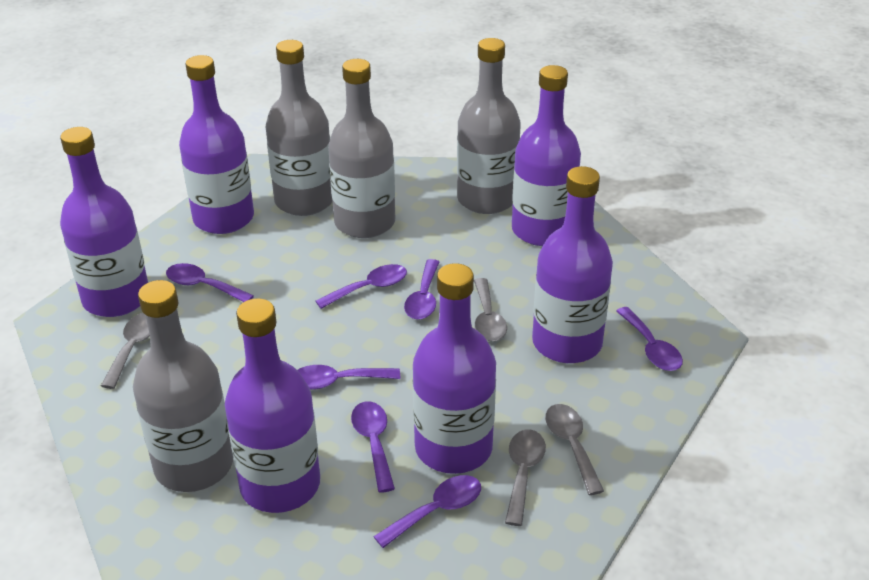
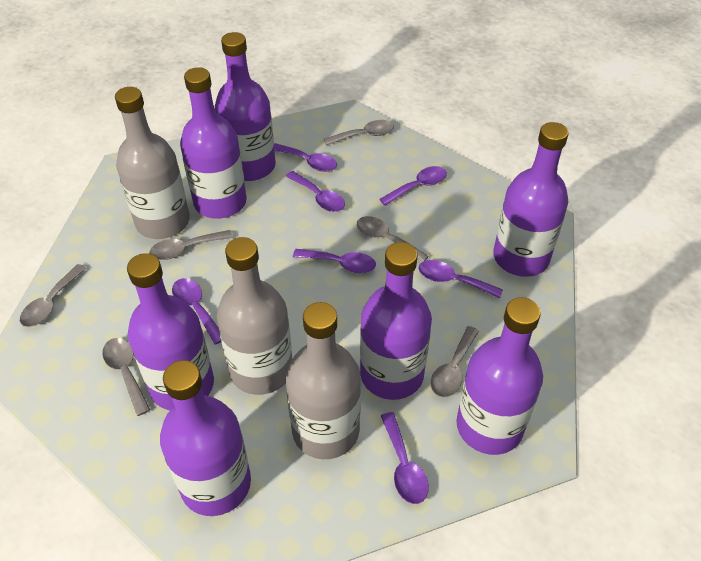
grey bottle: 4 -> 3
grey spoon: 4 -> 6
purple bottle: 6 -> 7

